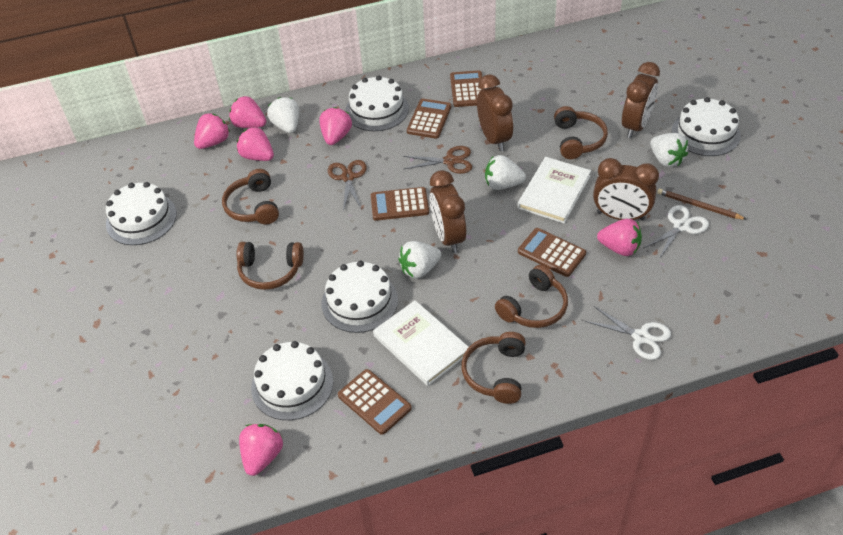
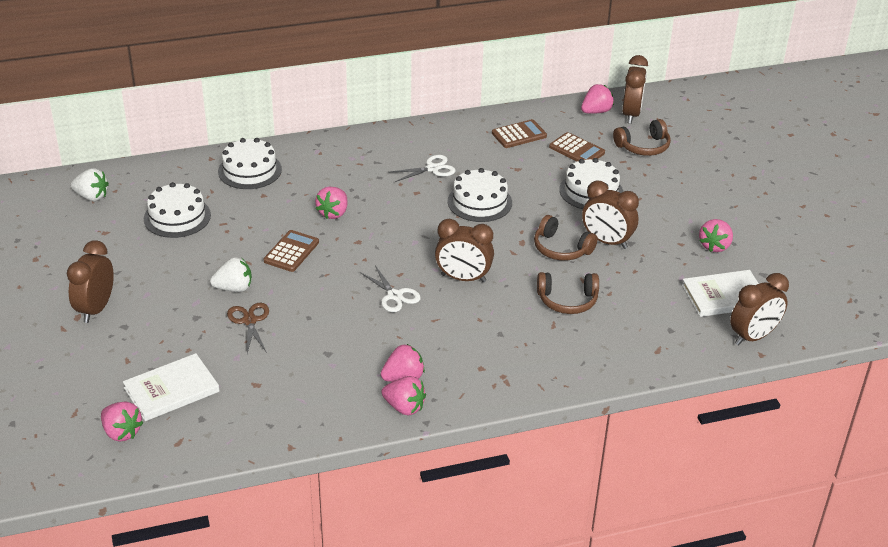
brown calculator: 5 -> 3
brown clock: 4 -> 5
brown headphones: 5 -> 3
brown pencil: 1 -> 0
brown scissors: 2 -> 1
white cake: 5 -> 4
white strawberry: 4 -> 2

